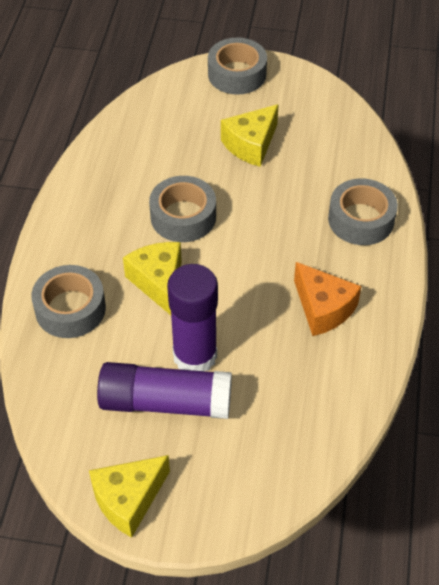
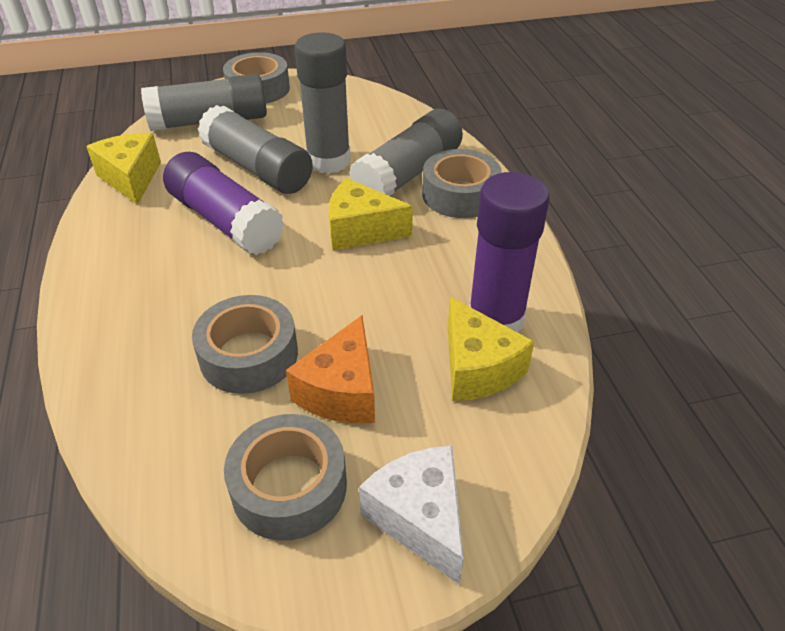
grey glue stick: 0 -> 4
white cheese: 0 -> 1

